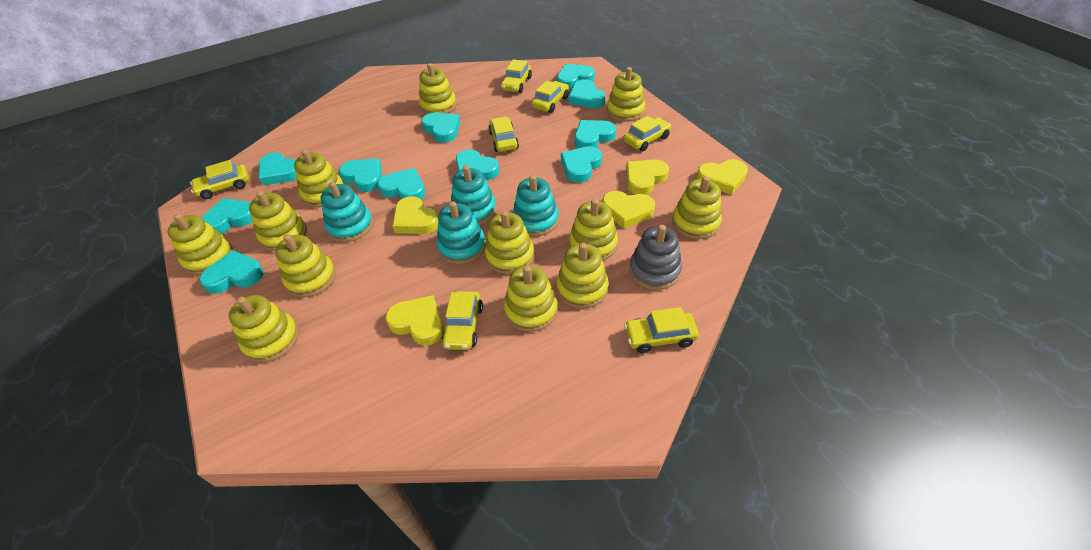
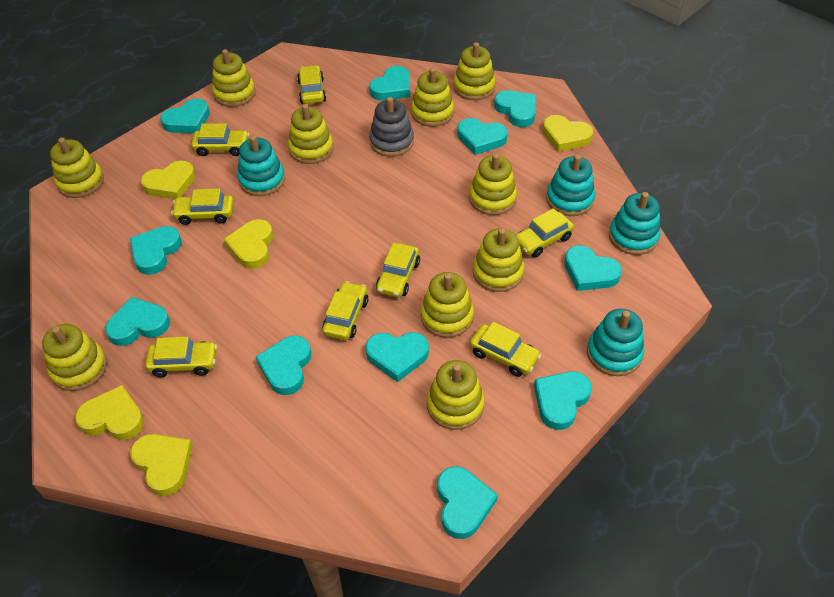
yellow car: 7 -> 8
yellow stacking toy: 12 -> 10

